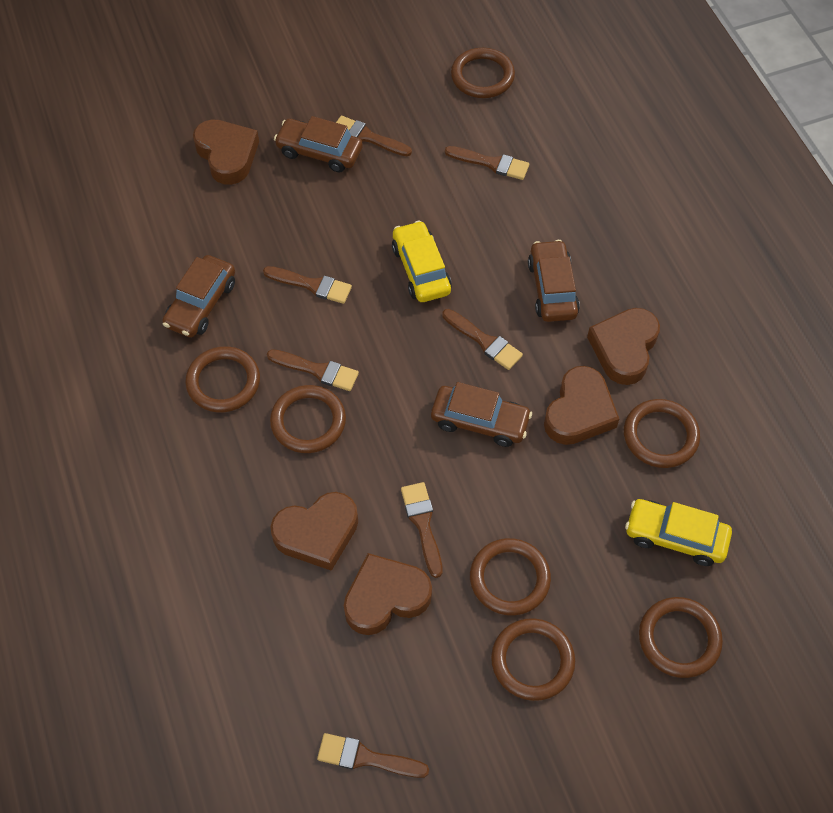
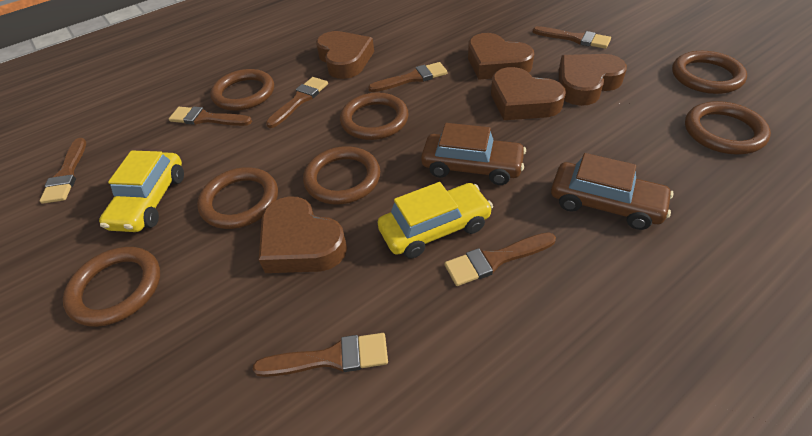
brown car: 4 -> 2

